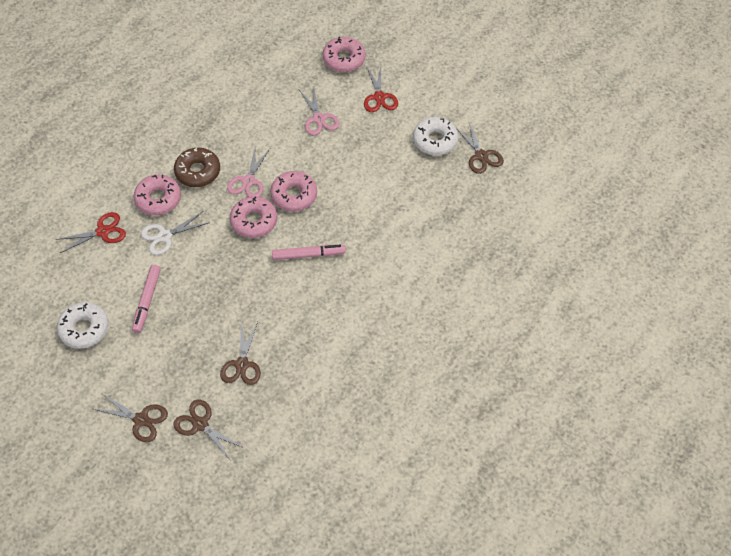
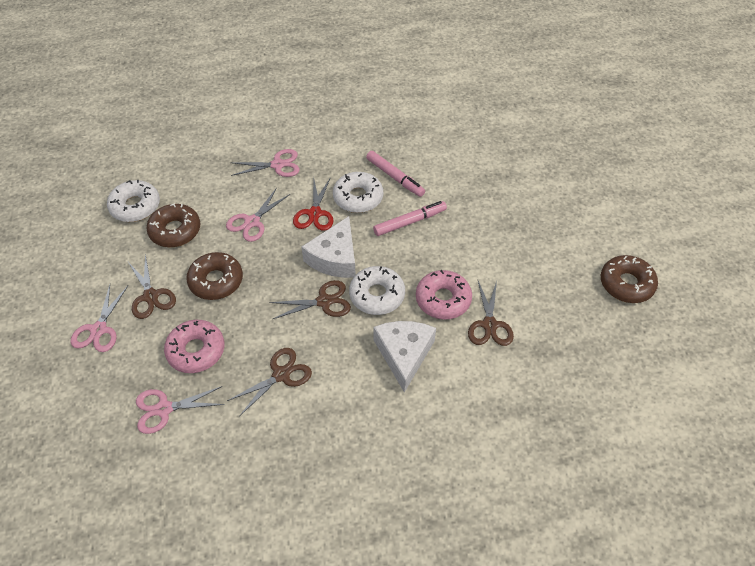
brown donut: 1 -> 3
pink donut: 4 -> 2
pink scissors: 2 -> 4
red scissors: 2 -> 1
white cheese: 0 -> 2
white donut: 2 -> 3
white scissors: 1 -> 0

